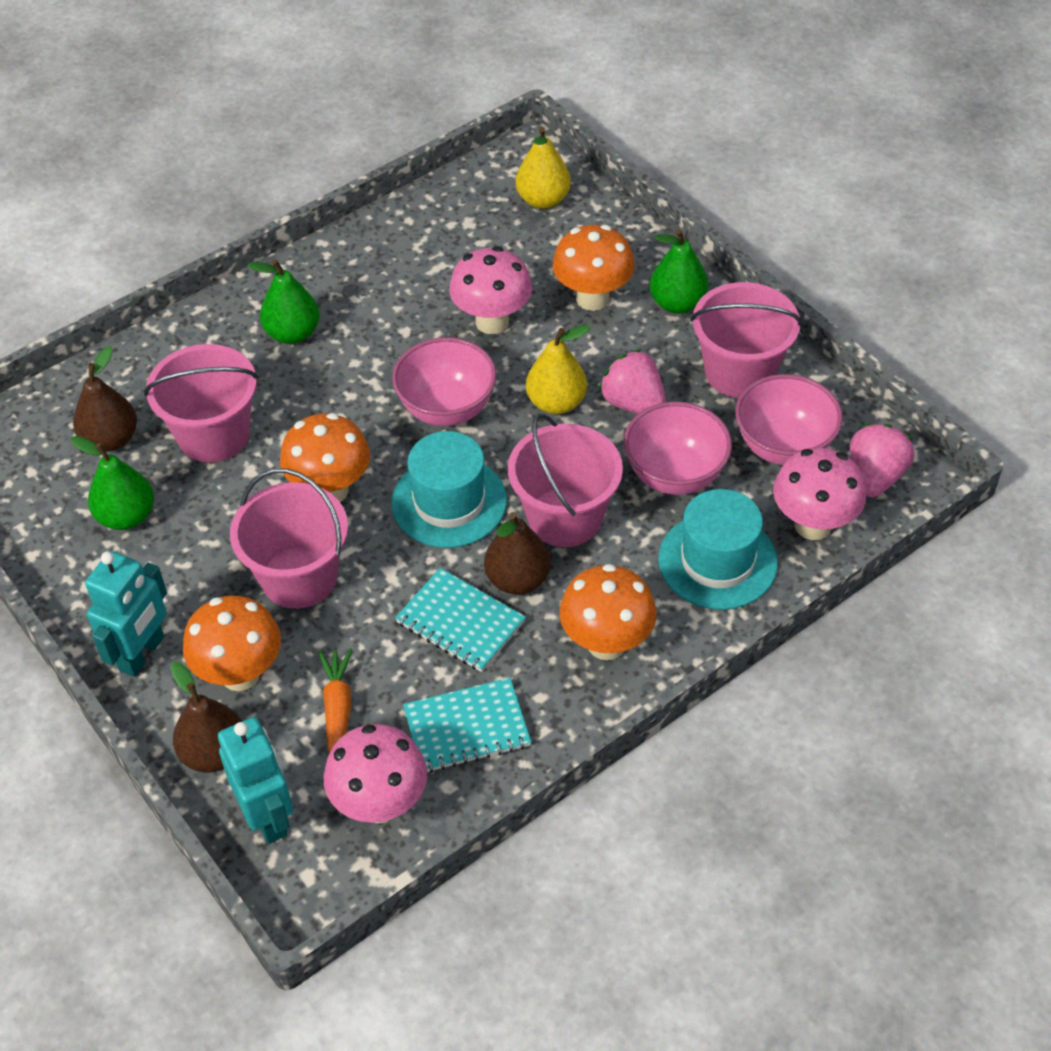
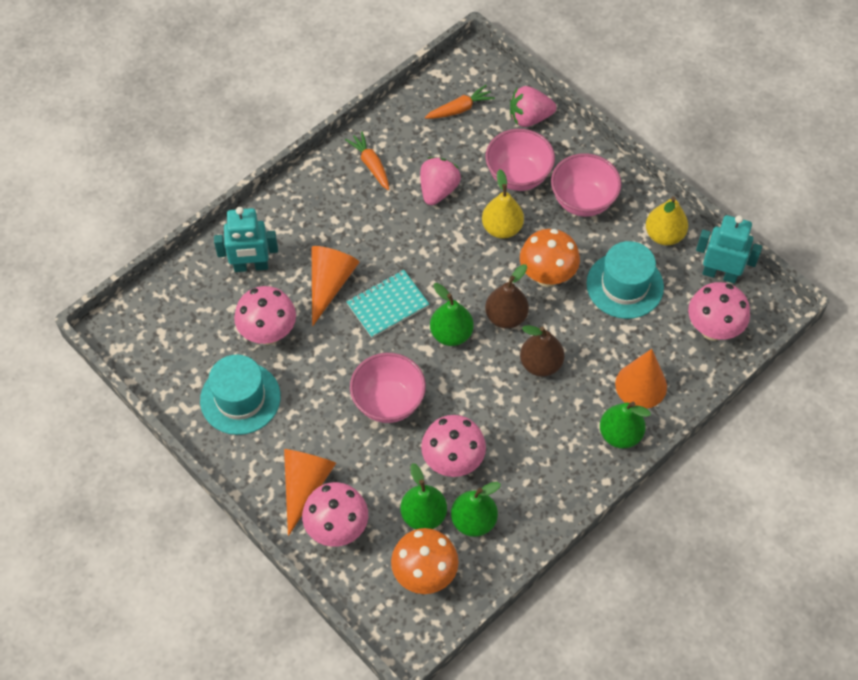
brown pear: 3 -> 2
green pear: 3 -> 4
orange carrot: 1 -> 2
orange cone: 0 -> 3
orange mushroom: 4 -> 2
pink bucket: 4 -> 0
pink mushroom: 3 -> 4
turquoise notebook: 2 -> 1

